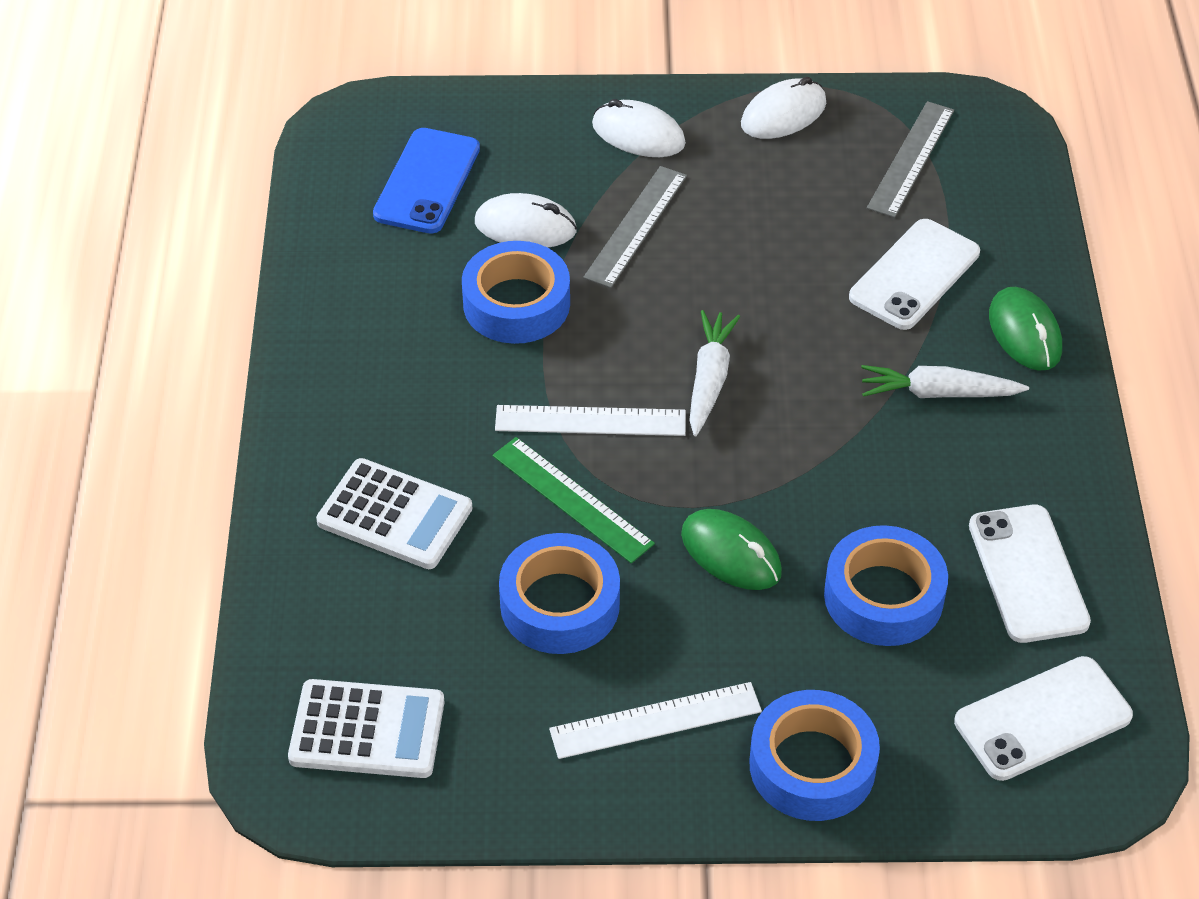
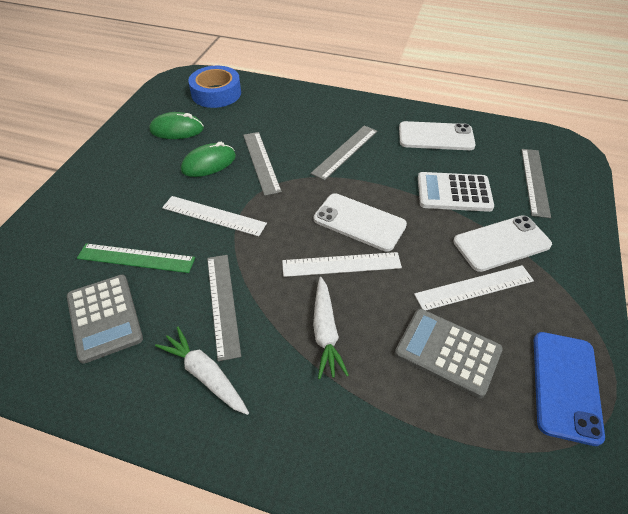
blue tape: 4 -> 1
grey calculator: 0 -> 2
grey ruler: 2 -> 4
white calculator: 2 -> 1
white mouse: 3 -> 0
white ruler: 2 -> 3

